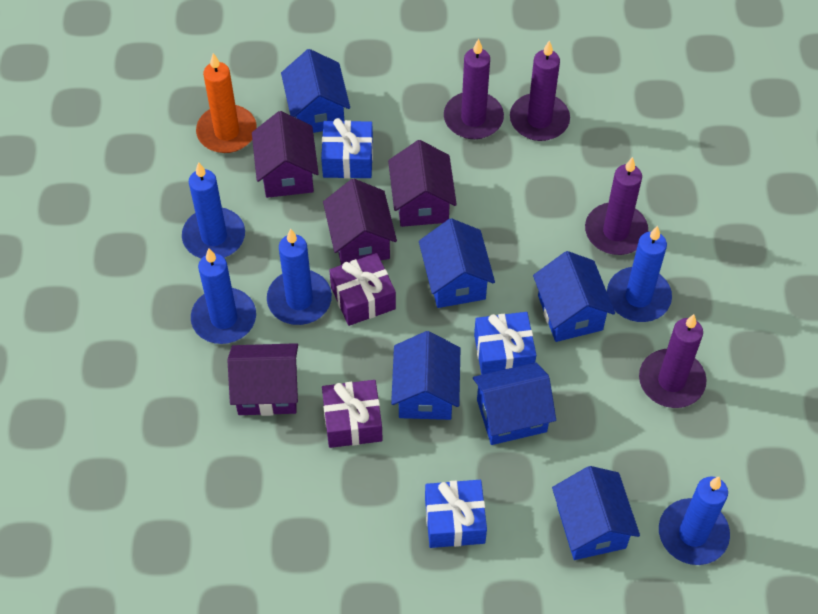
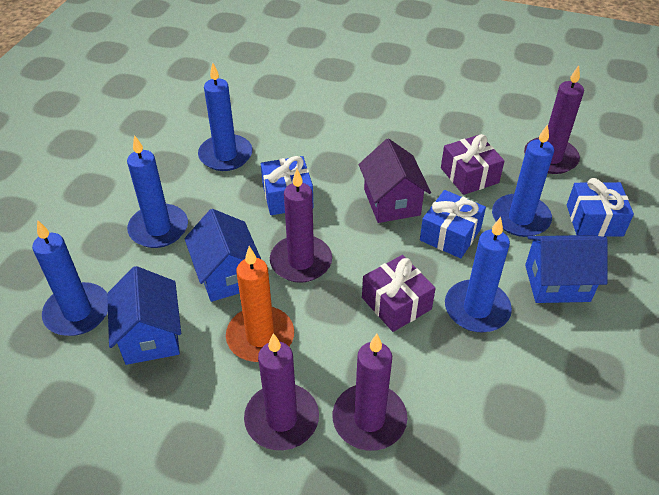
blue house: 6 -> 3
purple house: 4 -> 1

